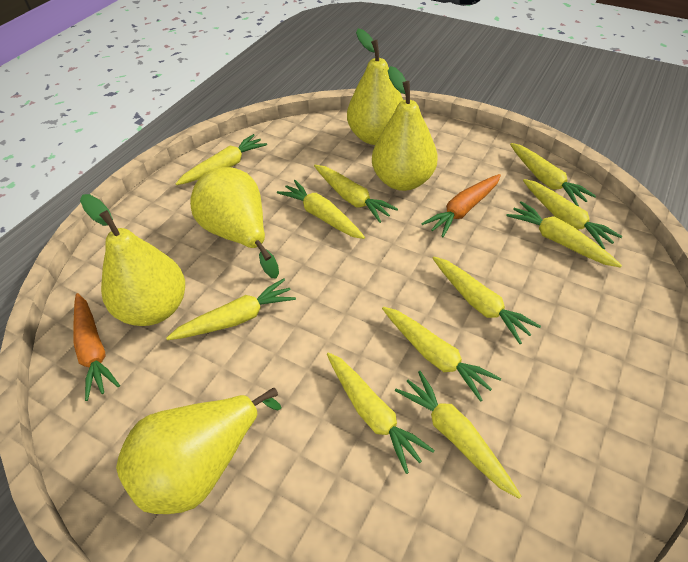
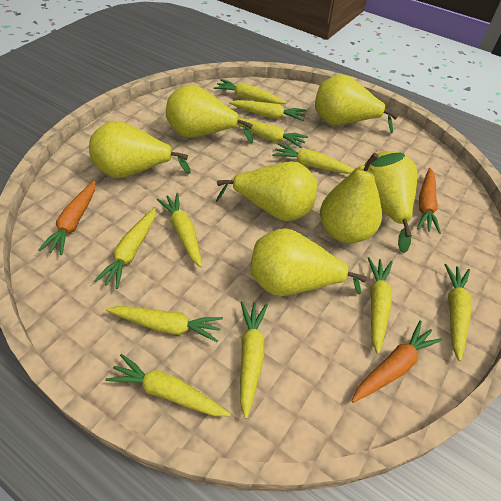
orange carrot: 2 -> 3
yellow pear: 5 -> 7

